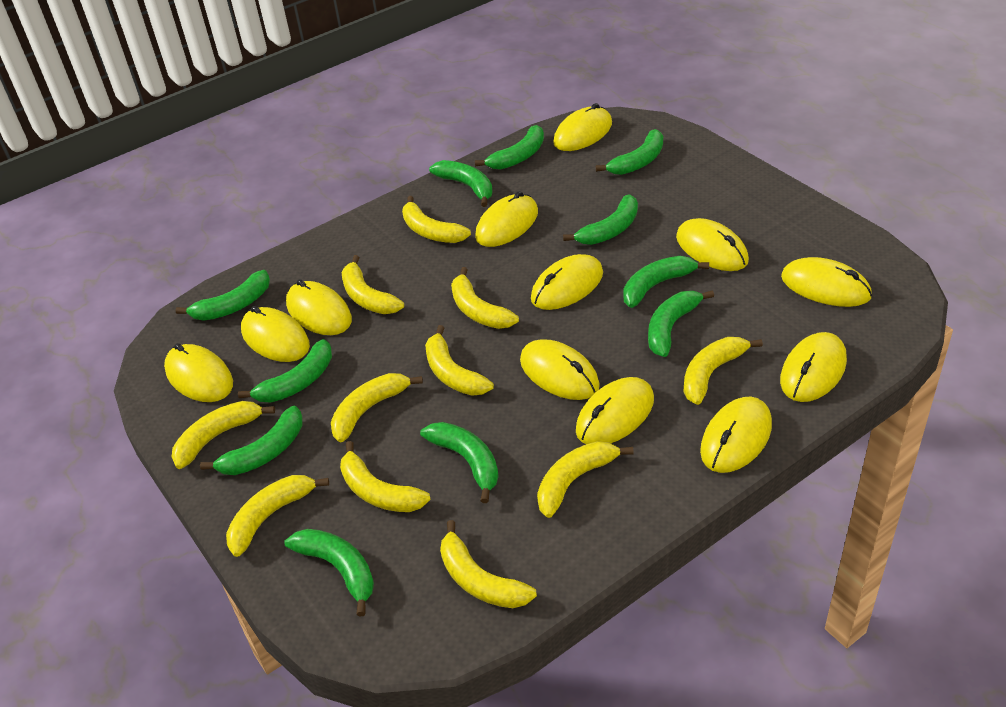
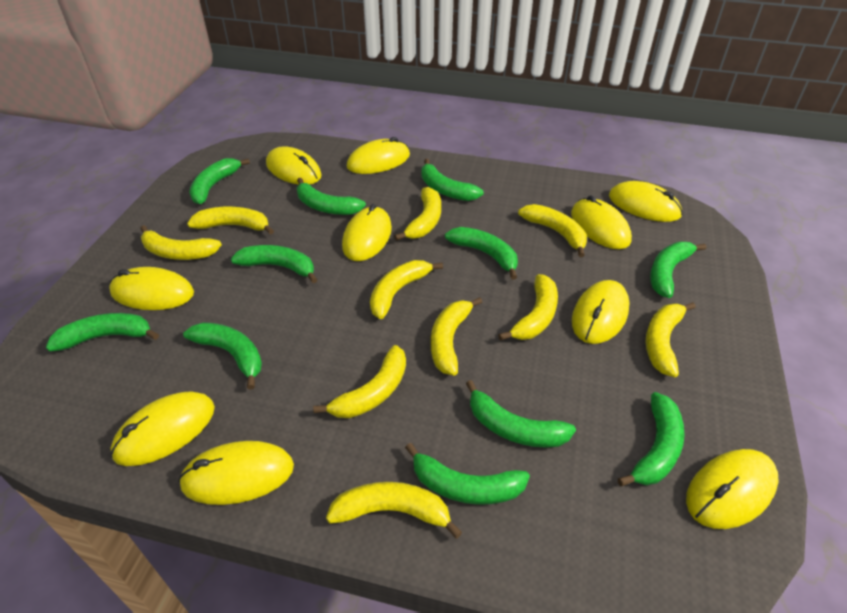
yellow banana: 11 -> 10
yellow mouse: 12 -> 10

